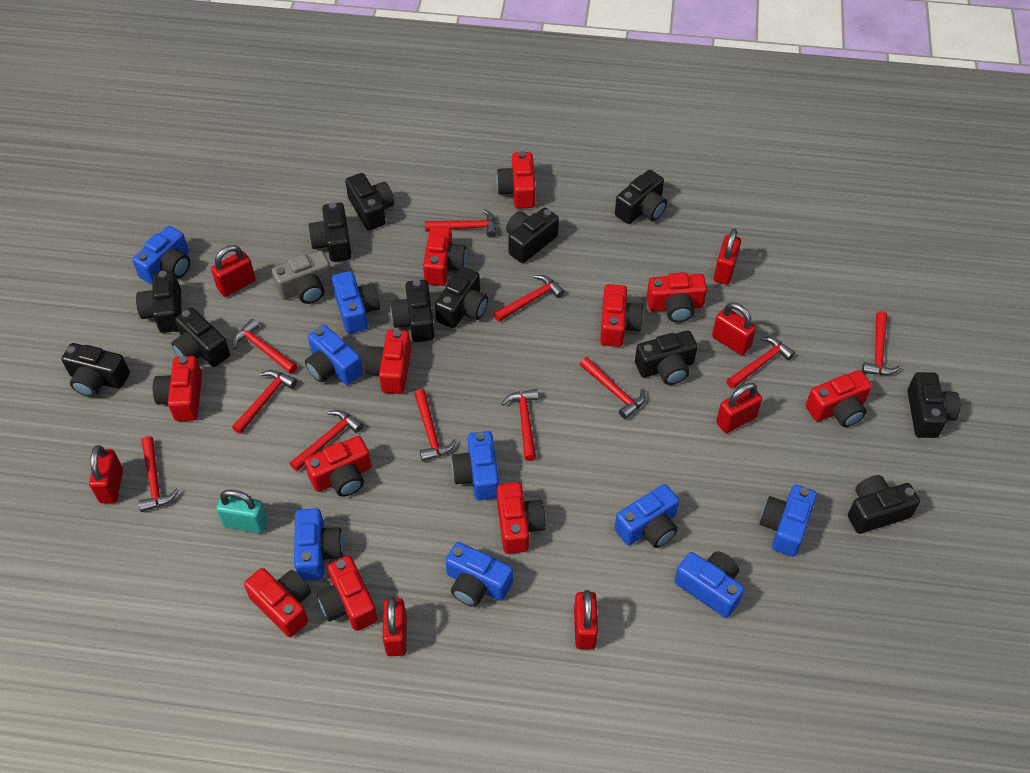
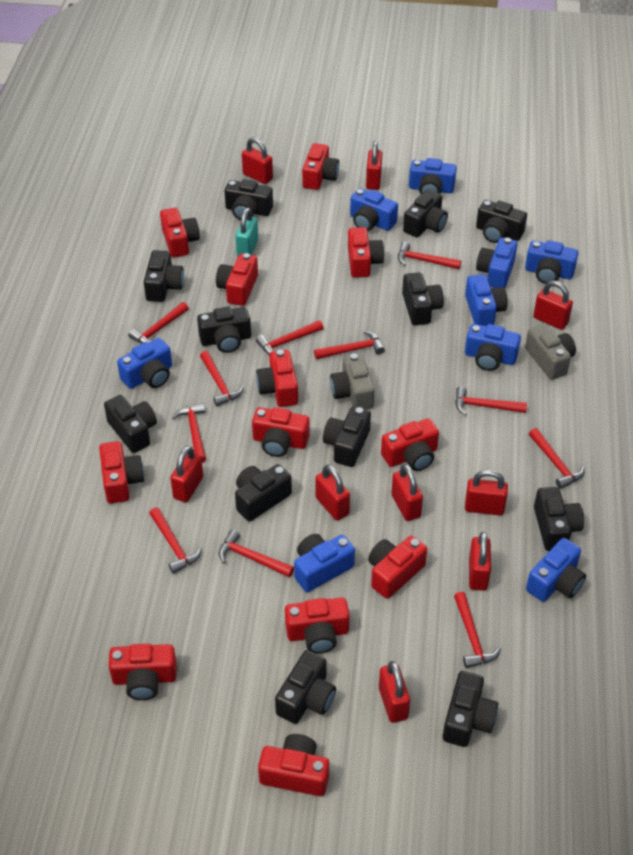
grey camera: 1 -> 2
red camera: 11 -> 12
red padlock: 7 -> 9

